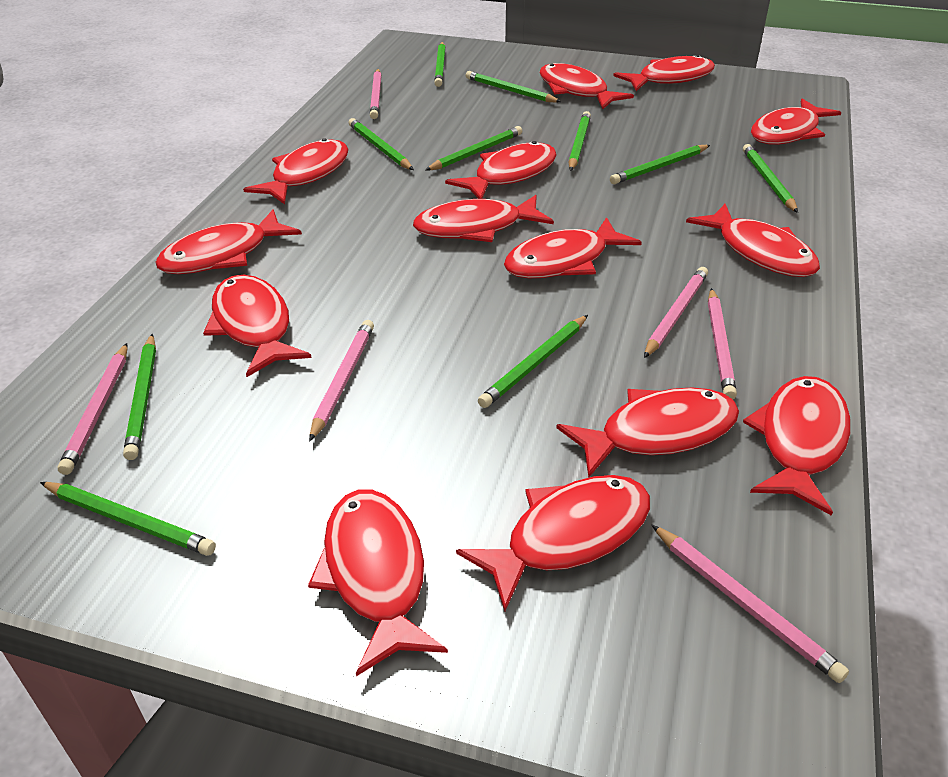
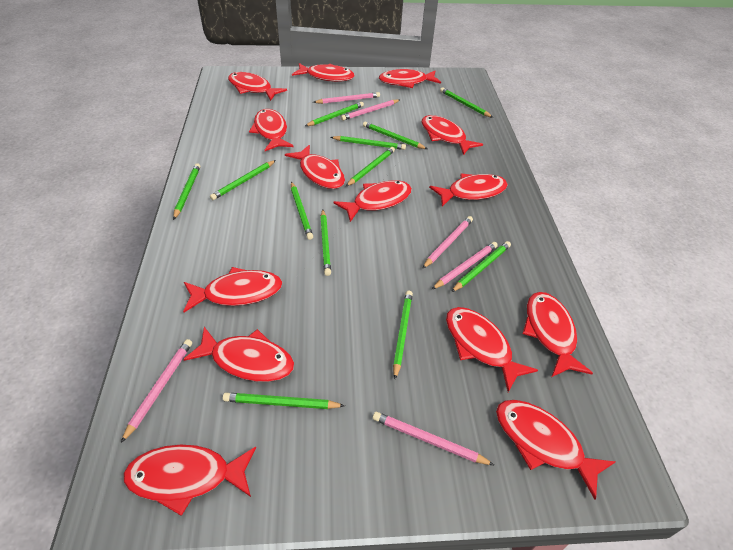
green pencil: 10 -> 12

